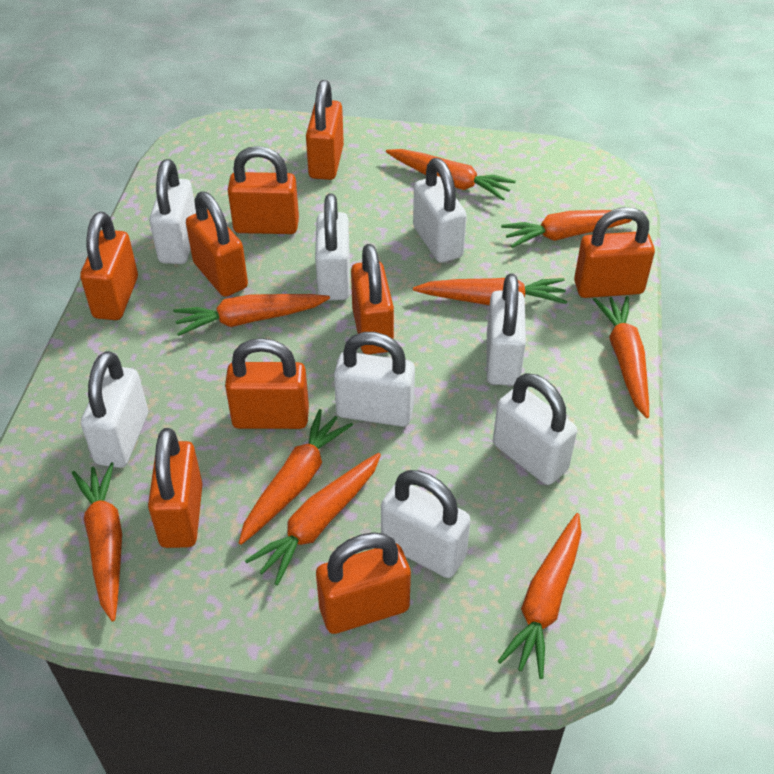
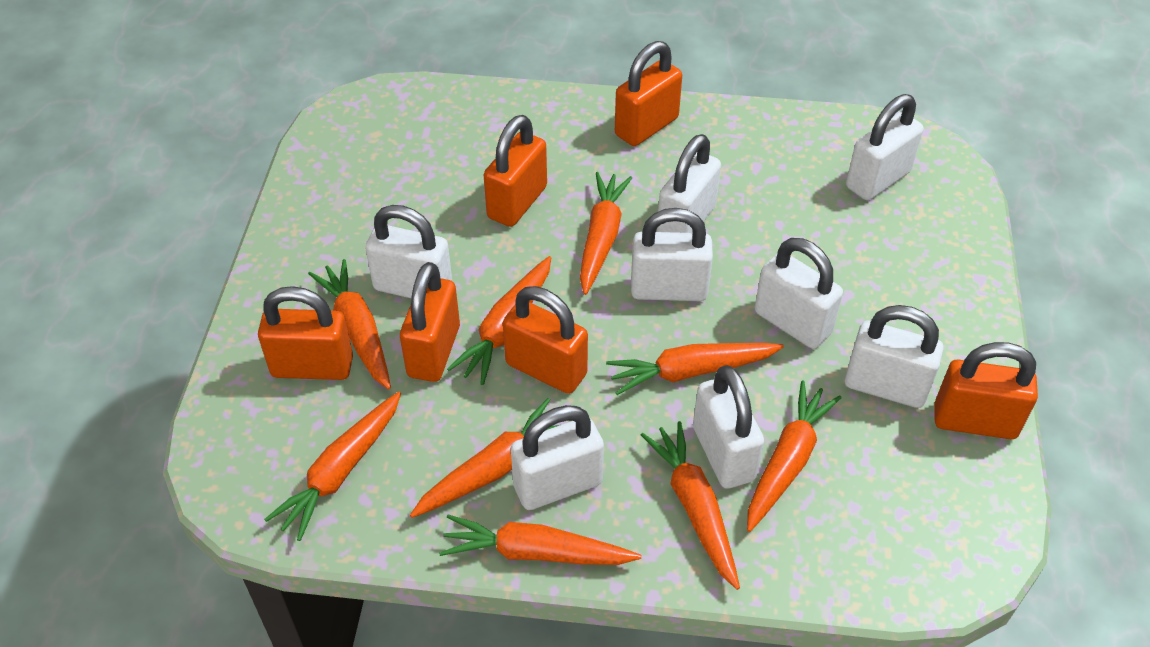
orange padlock: 9 -> 6

